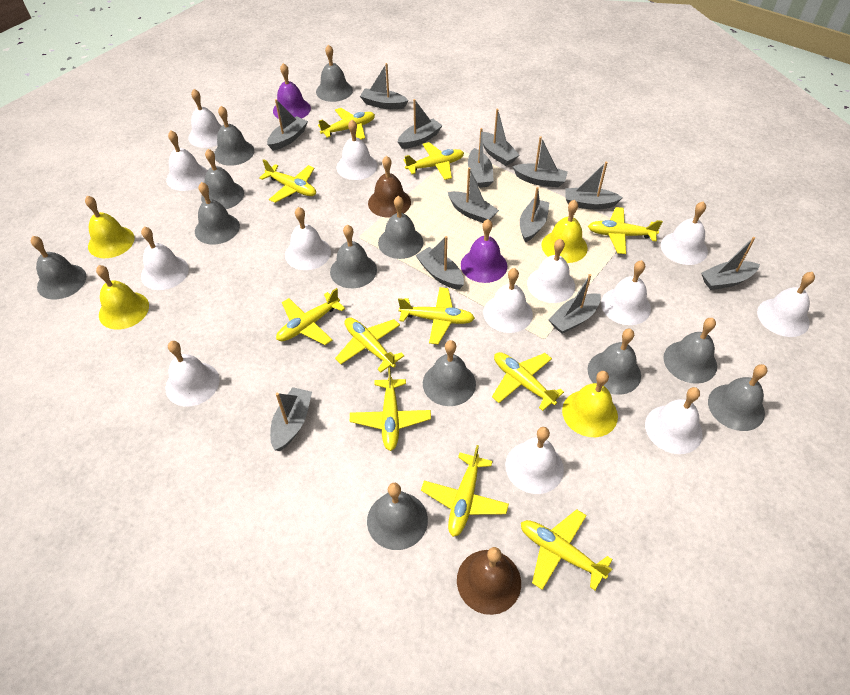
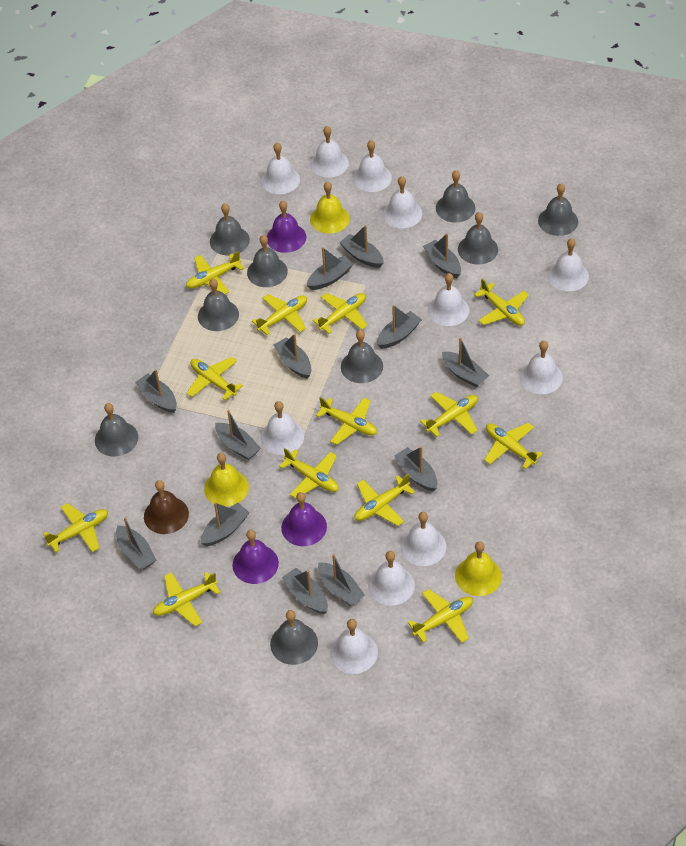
brown bell: 2 -> 1
grey bell: 12 -> 9
purple bell: 2 -> 3
white bell: 13 -> 11
yellow bell: 4 -> 3
yellow plane: 11 -> 13

